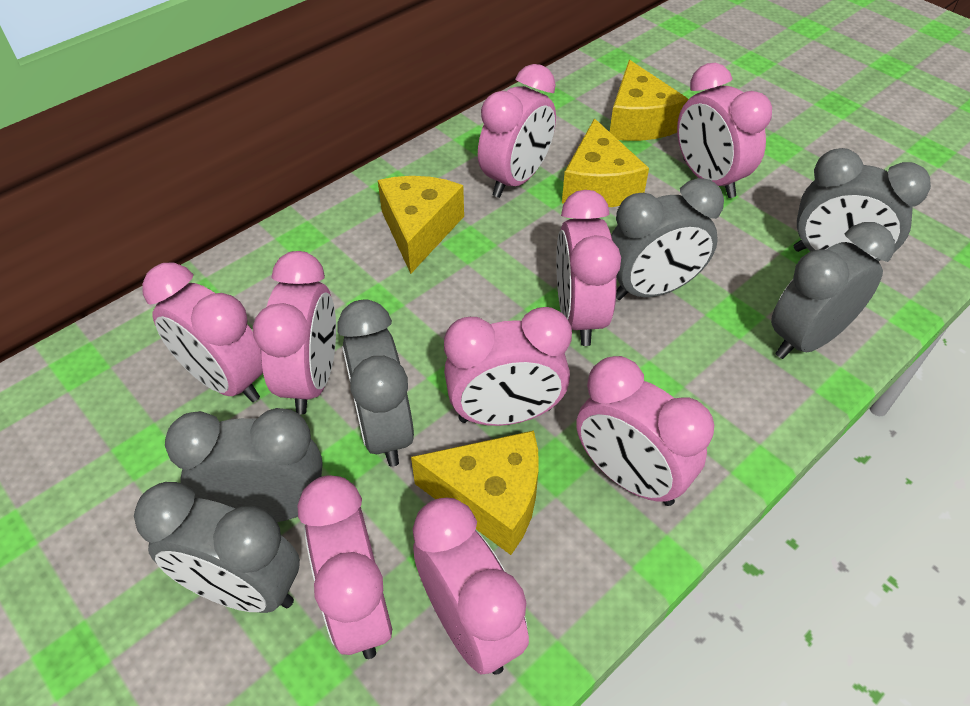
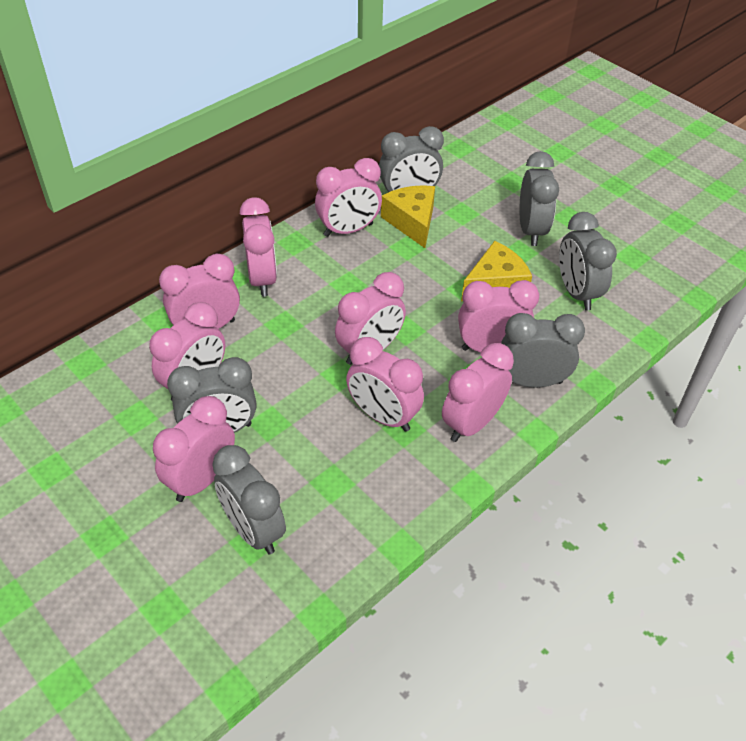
yellow cheese: 4 -> 2

